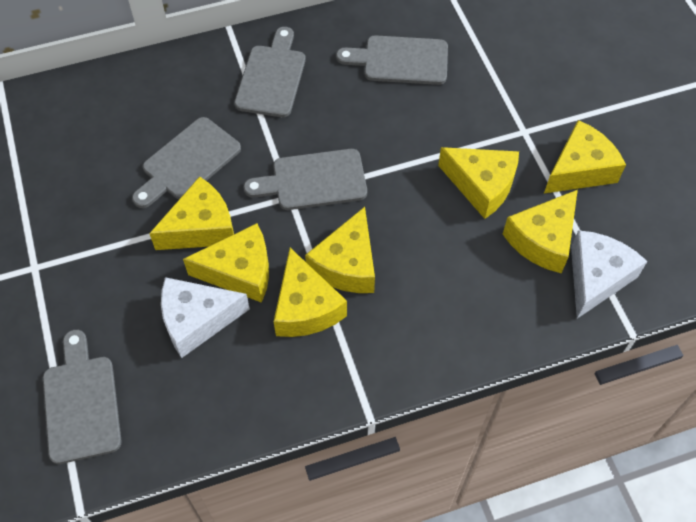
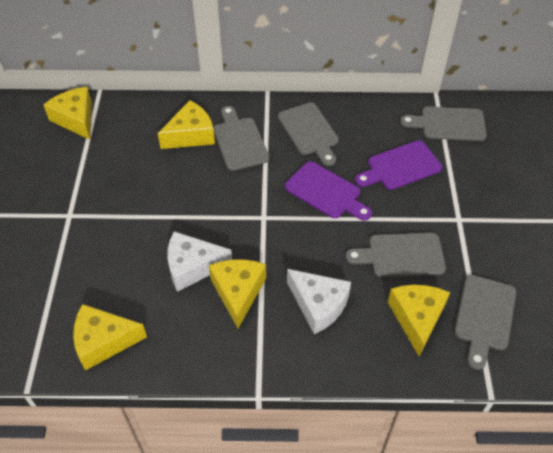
purple cutting board: 0 -> 2
yellow cheese: 7 -> 5

